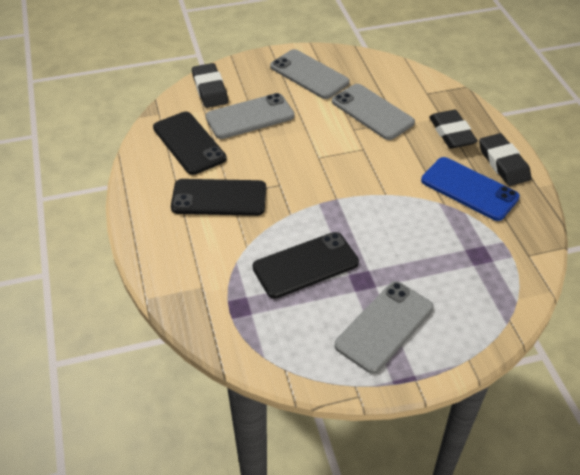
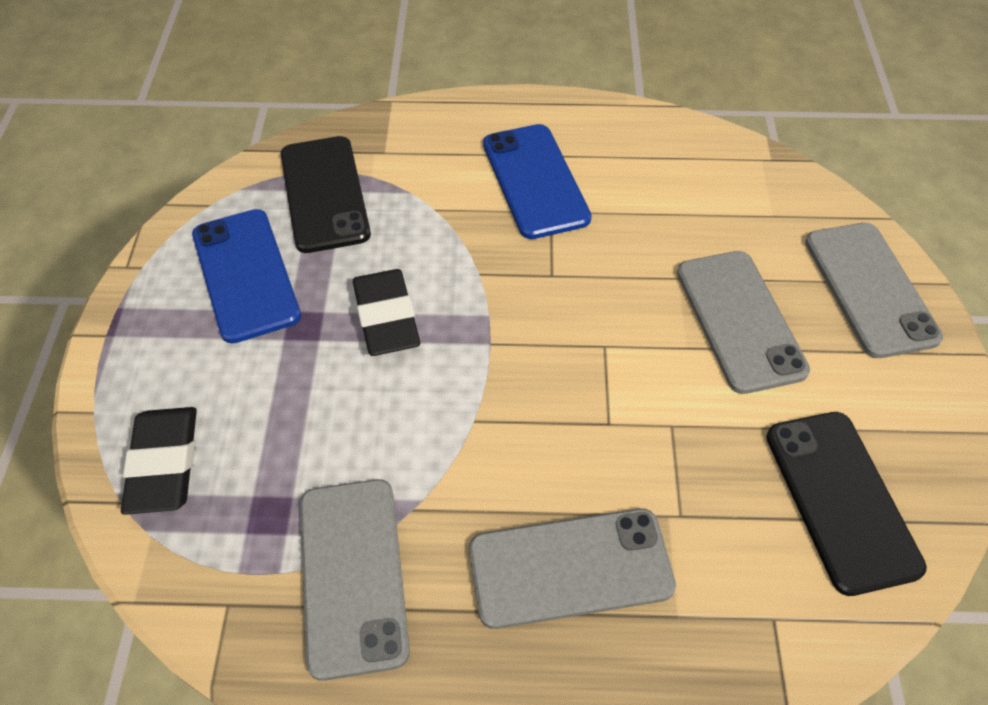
black eraser: 3 -> 2
black phone: 3 -> 2
blue phone: 1 -> 2

